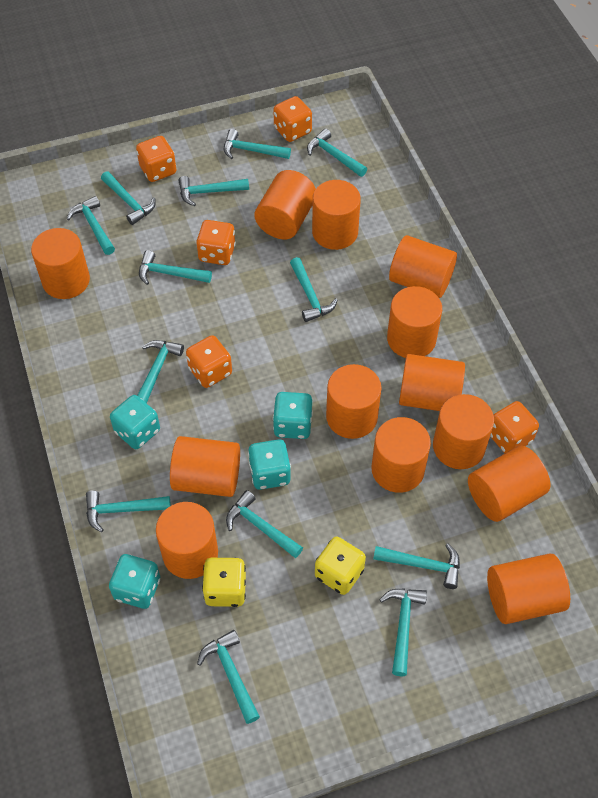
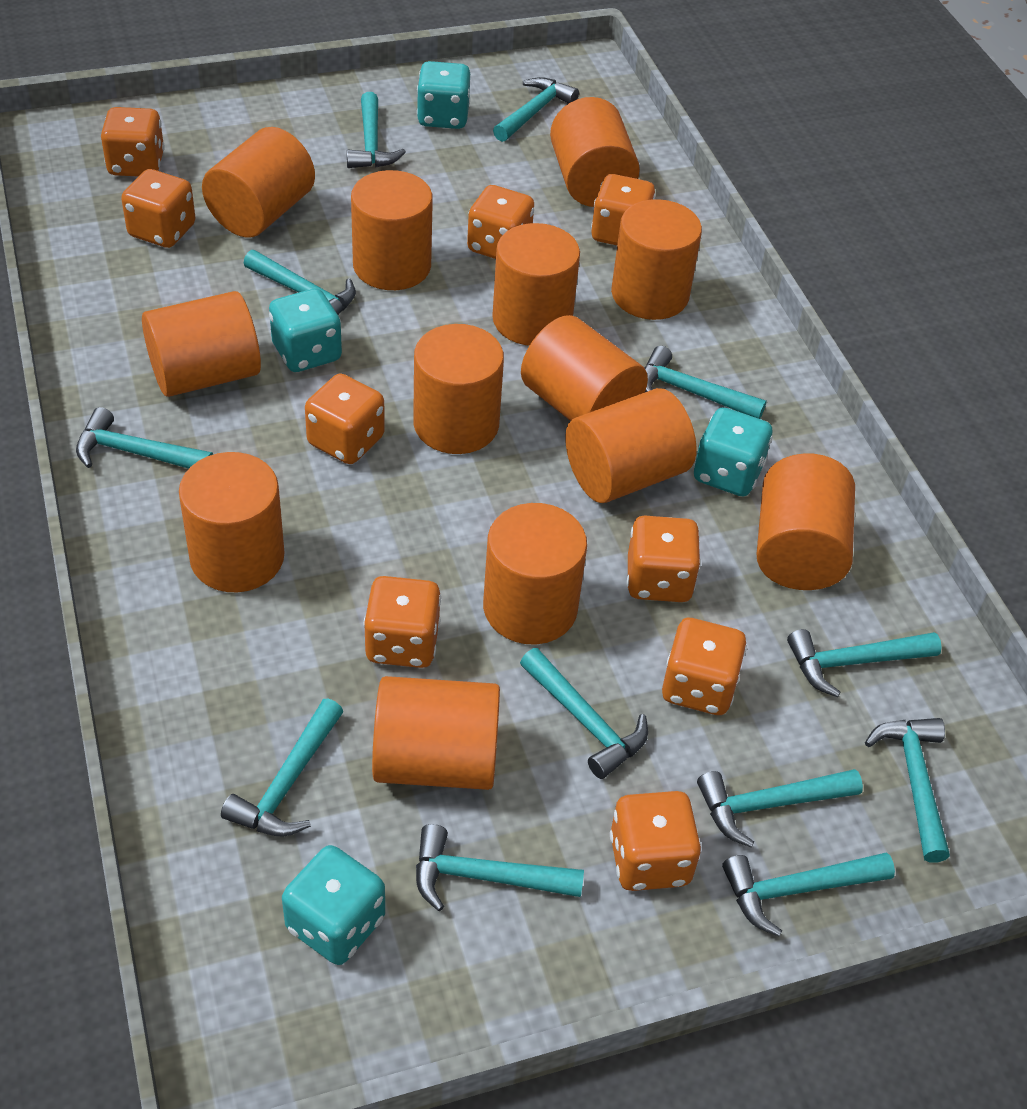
orange dice: 5 -> 9
turquoise hammer: 13 -> 12
yellow dice: 2 -> 0

